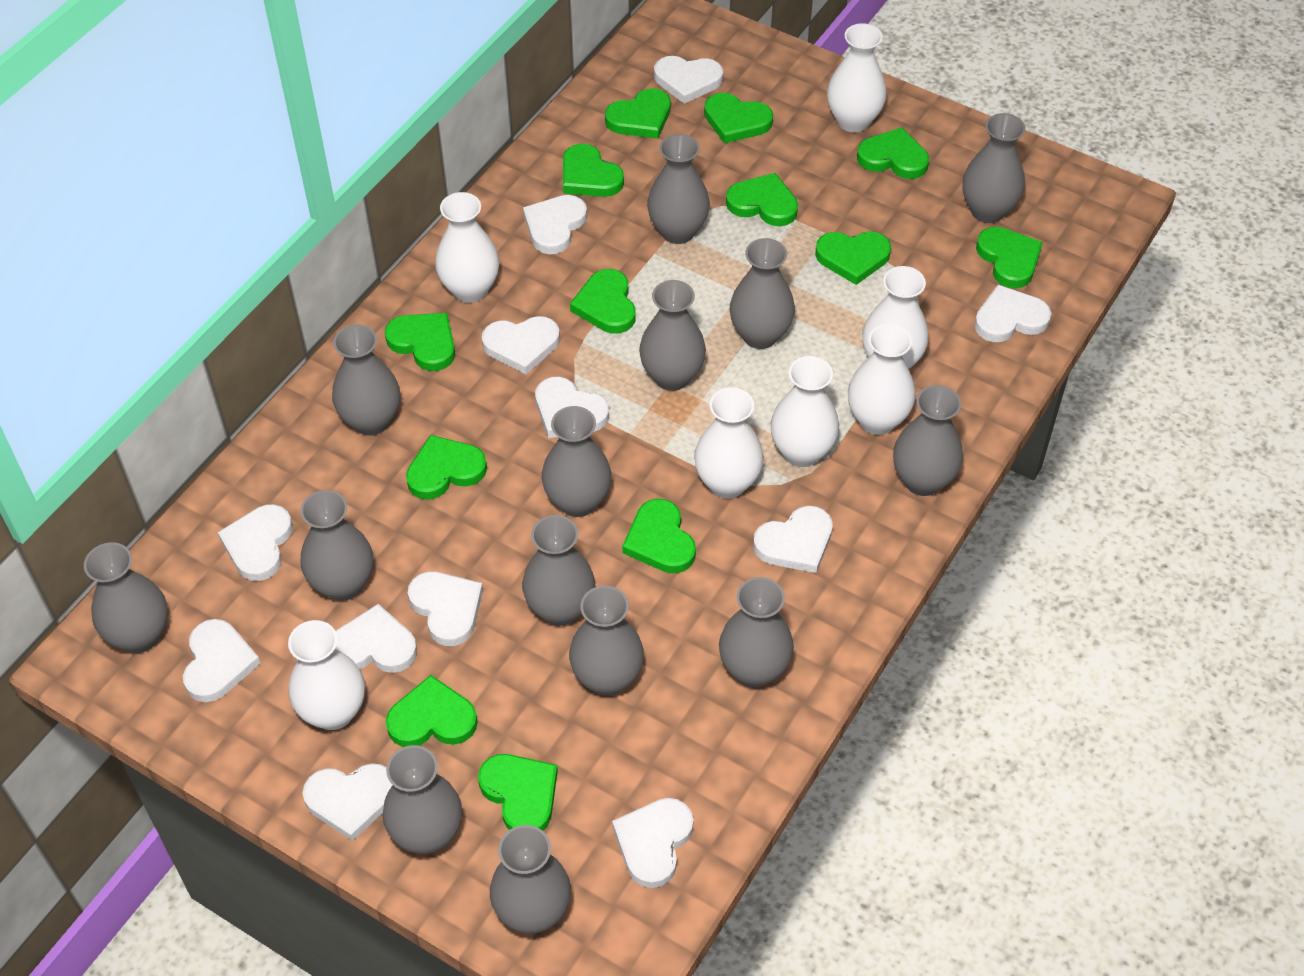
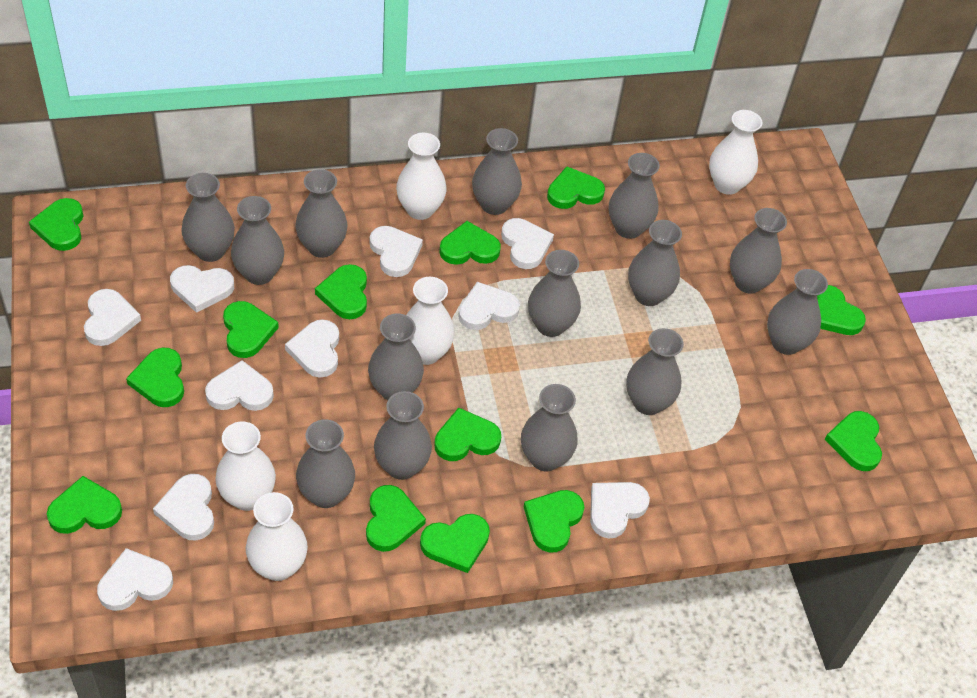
white heart: 12 -> 10
white vase: 7 -> 5

